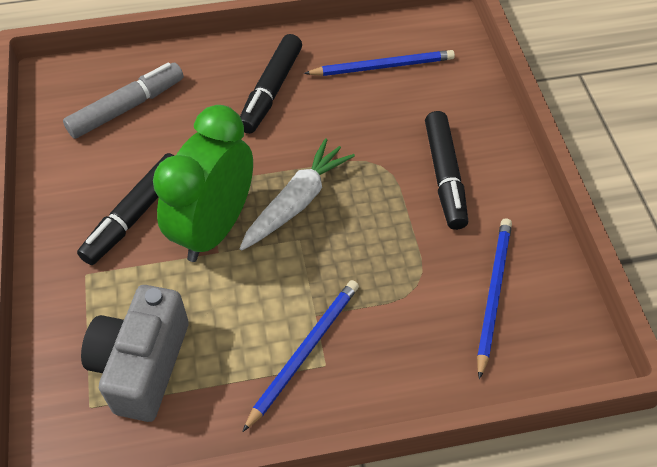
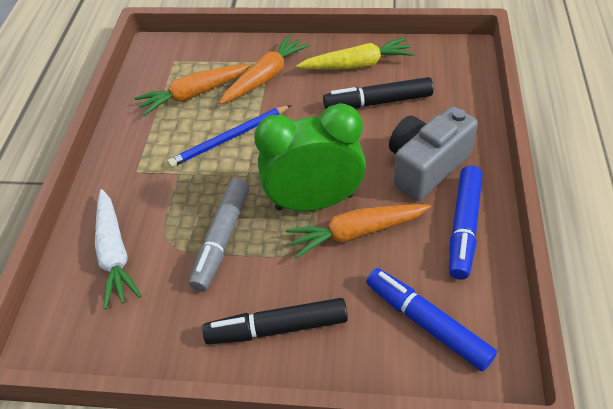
black marker: 3 -> 2
blue marker: 0 -> 2
blue pencil: 3 -> 1
orange carrot: 0 -> 3
yellow carrot: 0 -> 1

